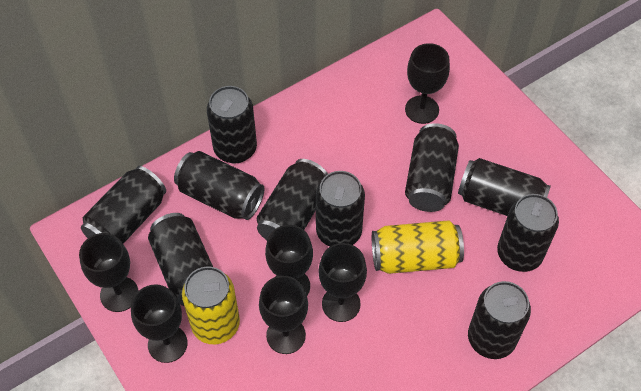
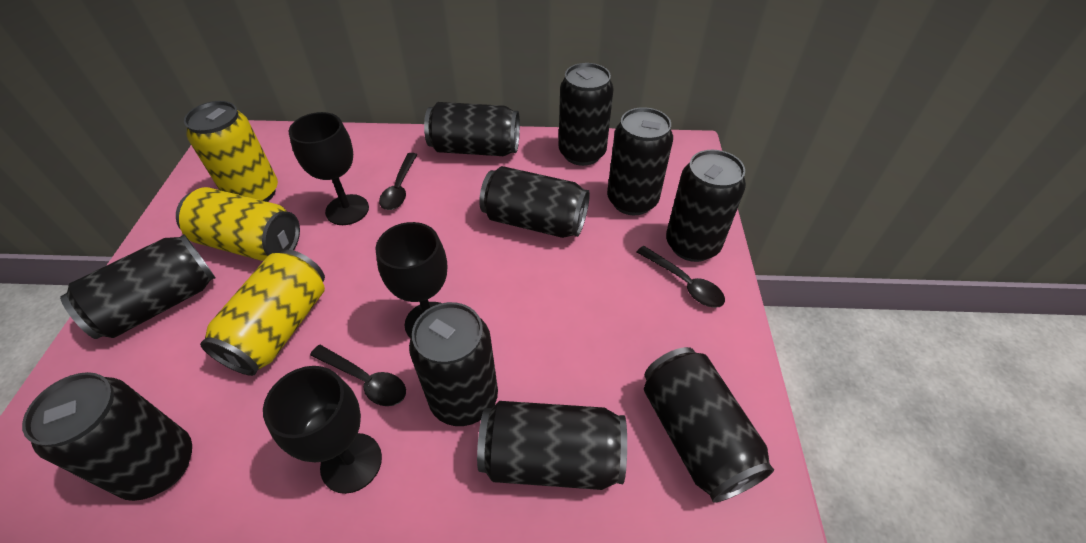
black goblet: 6 -> 3
black spoon: 0 -> 3
yellow can: 2 -> 3

